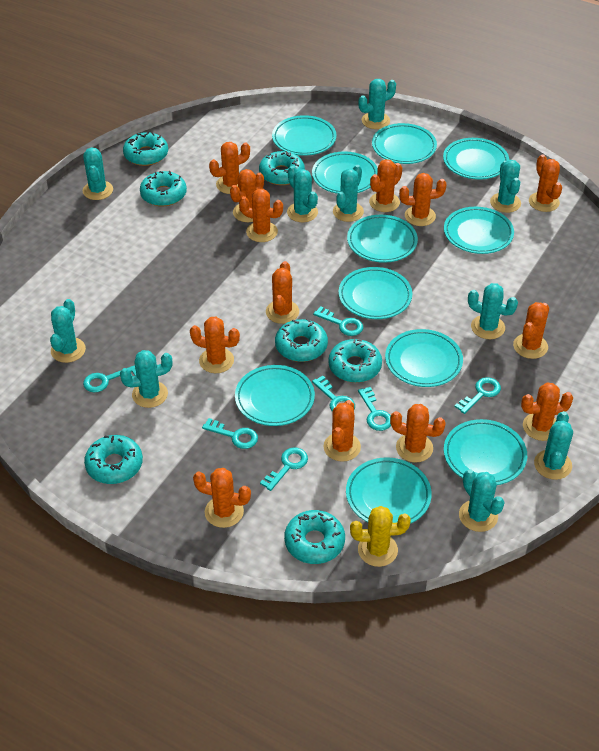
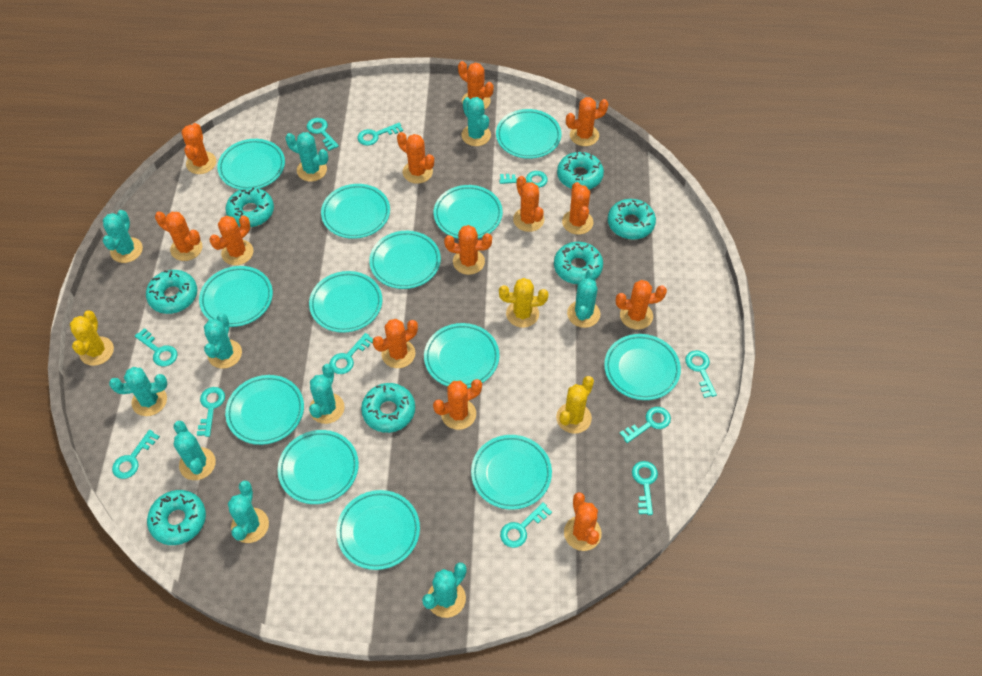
turquoise key: 7 -> 11
turquoise plate: 11 -> 13
yellow cactus: 1 -> 3

